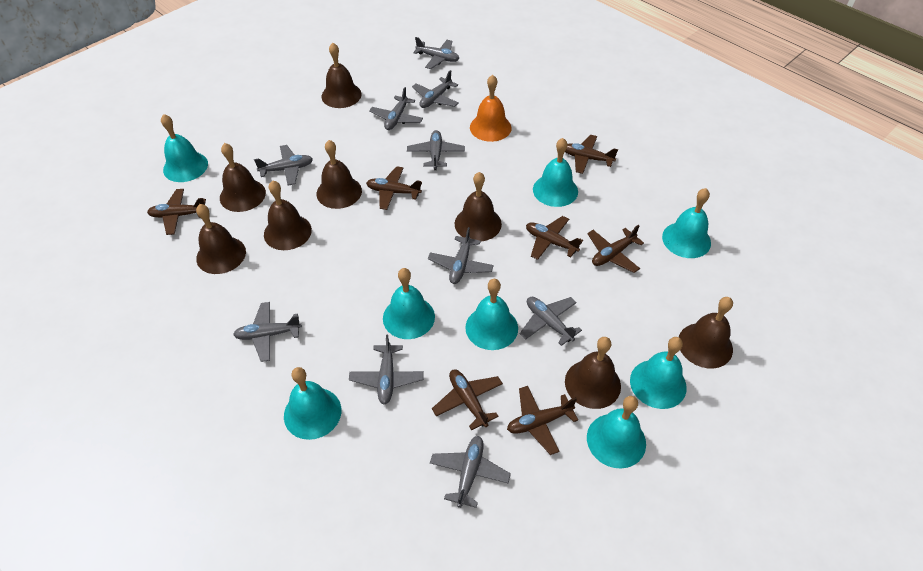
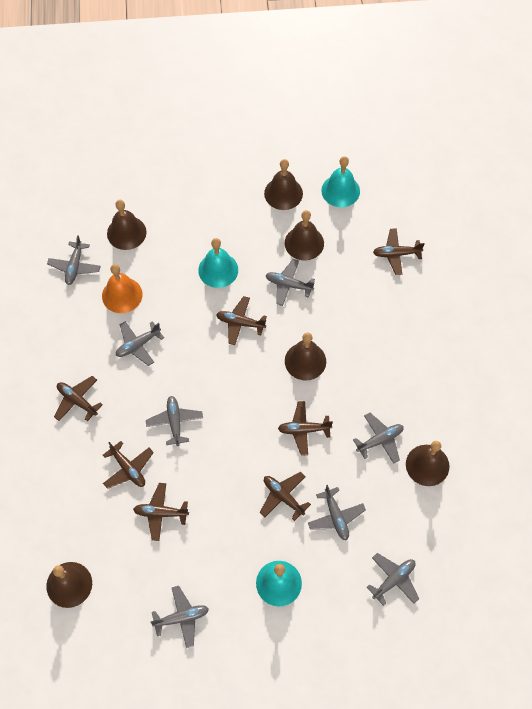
brown bell: 8 -> 6
grey plane: 10 -> 8
turquoise bell: 8 -> 3

